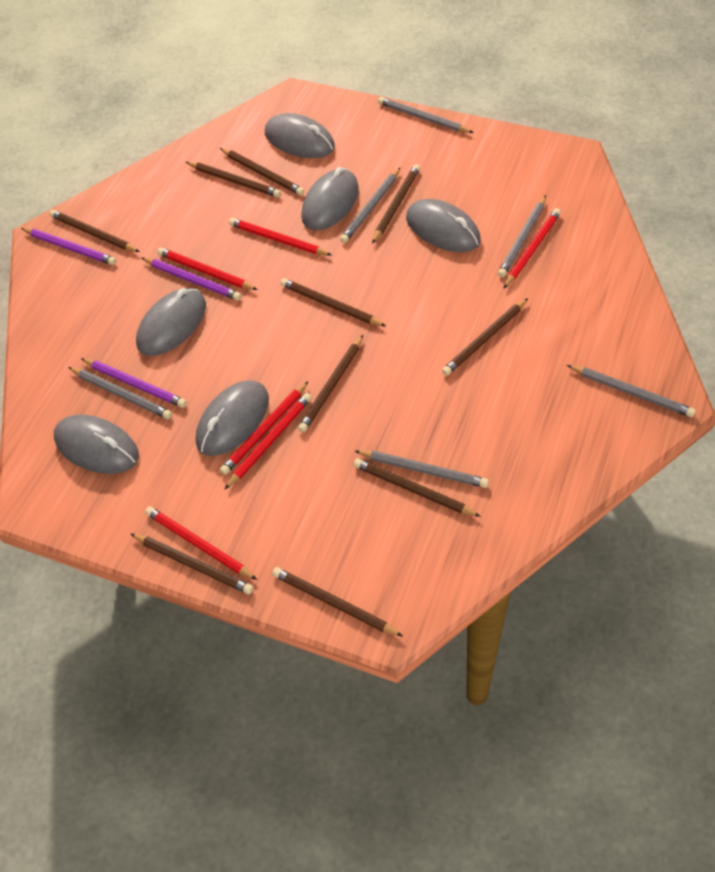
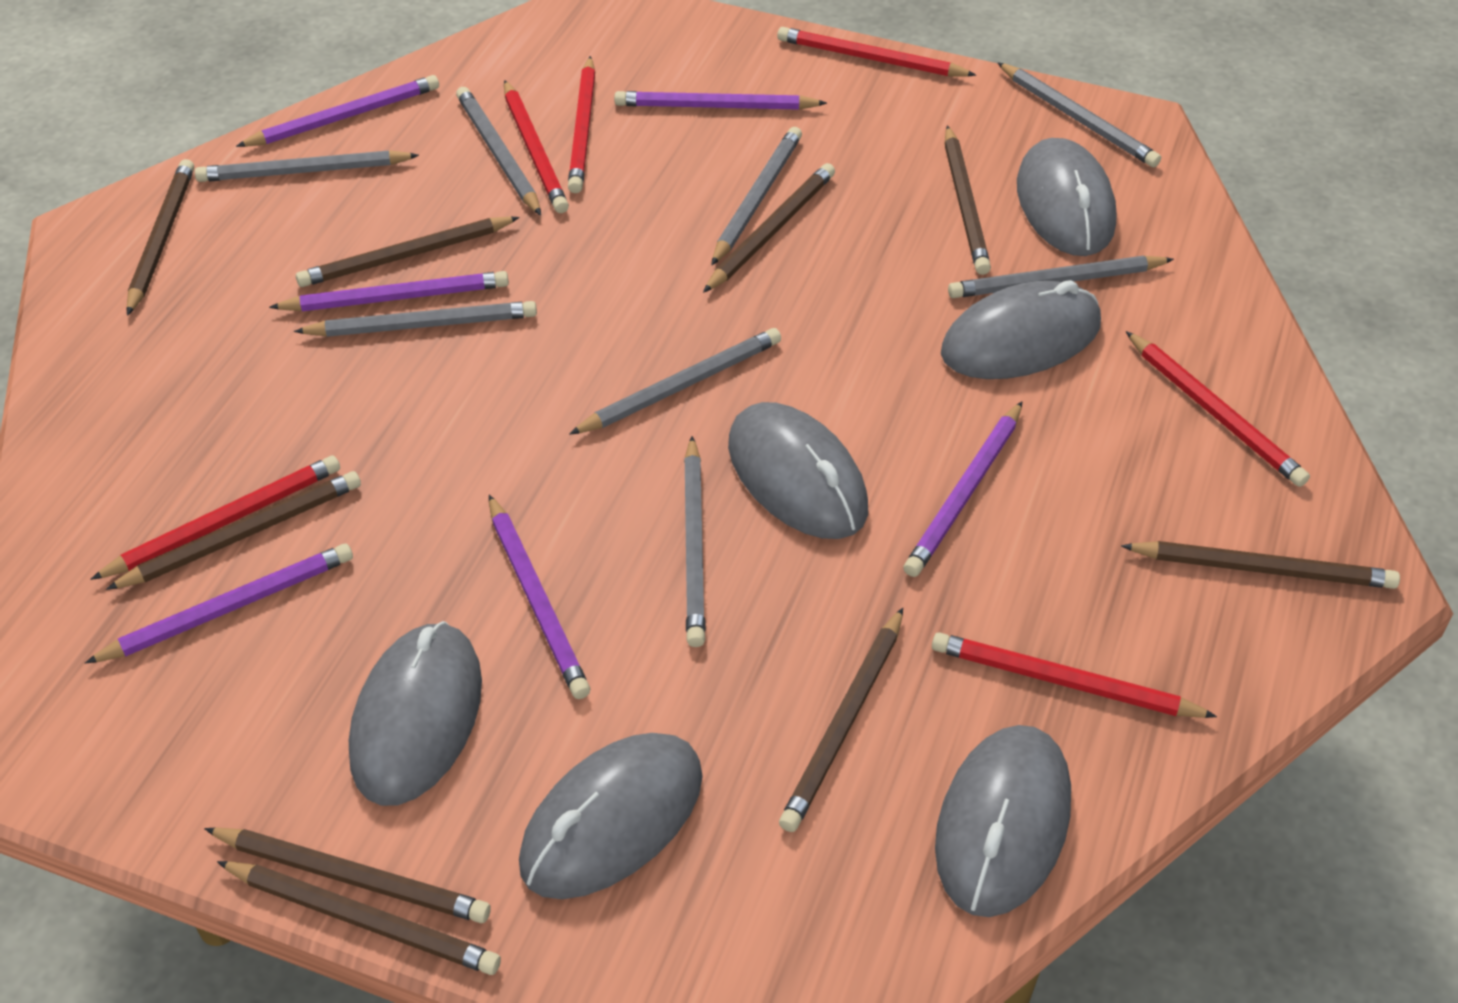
brown pencil: 10 -> 9
grey pencil: 6 -> 8
purple pencil: 3 -> 6

